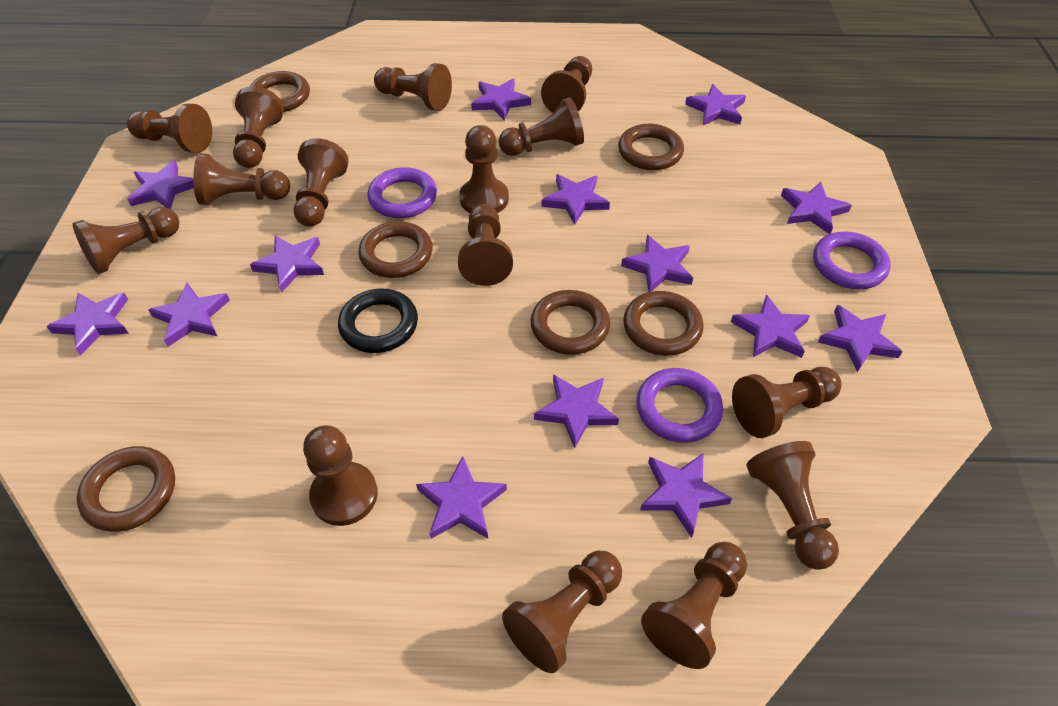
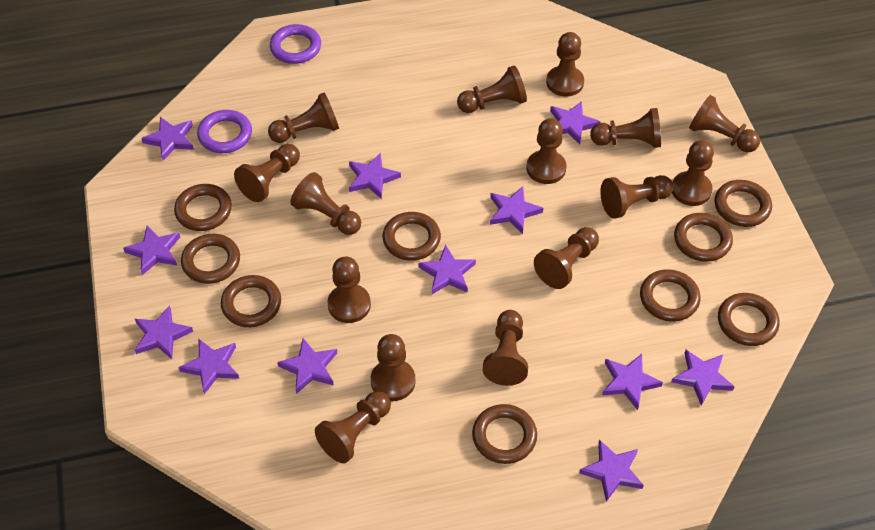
black ring: 1 -> 0
brown ring: 6 -> 9
purple ring: 3 -> 2
purple star: 14 -> 12

